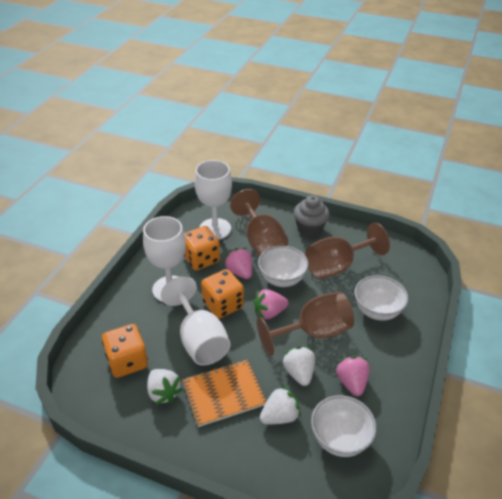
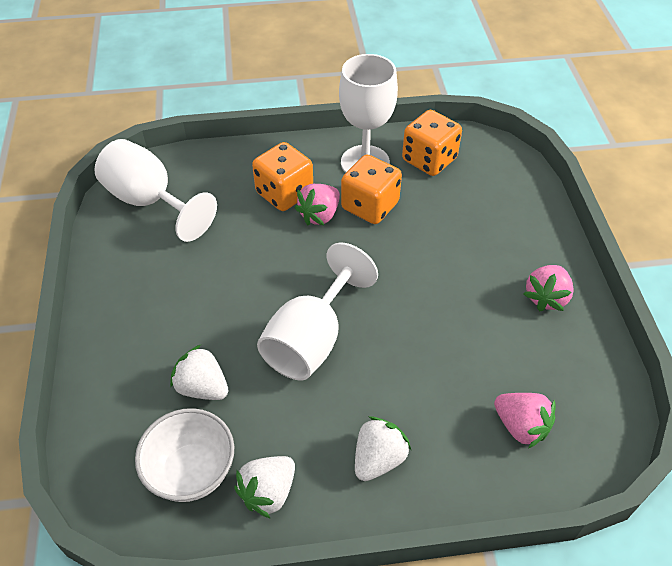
brown goblet: 3 -> 0
grey cupcake: 1 -> 0
orange notebook: 1 -> 0
white bowl: 3 -> 1

